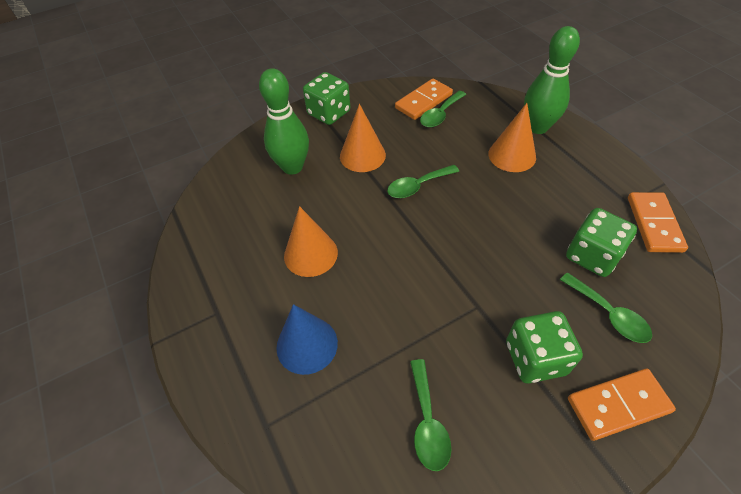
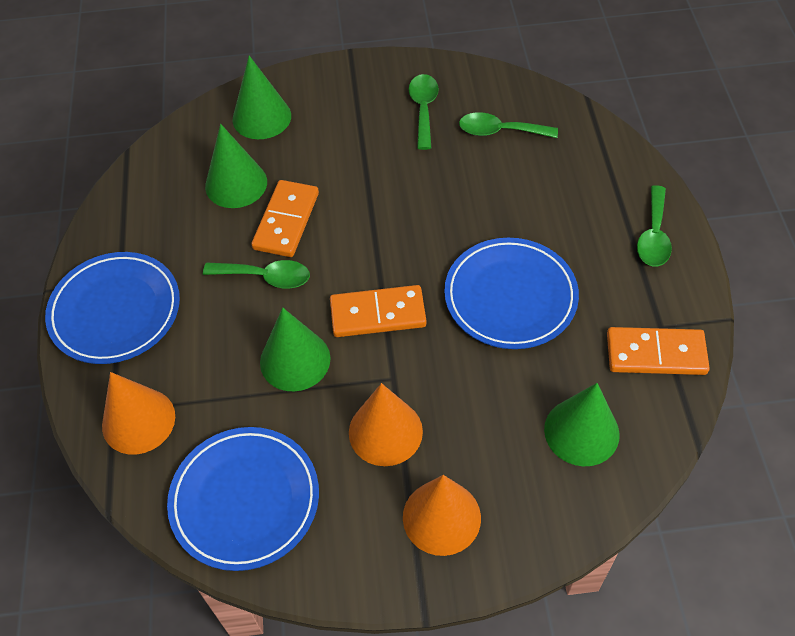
blue cone: 1 -> 0
blue plate: 0 -> 3
green bowling pin: 2 -> 0
green cone: 0 -> 4
green dice: 3 -> 0

